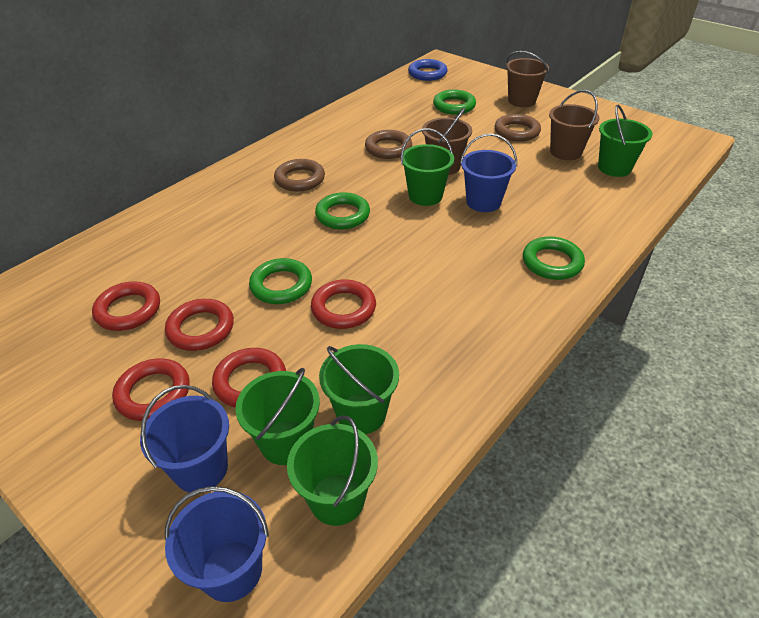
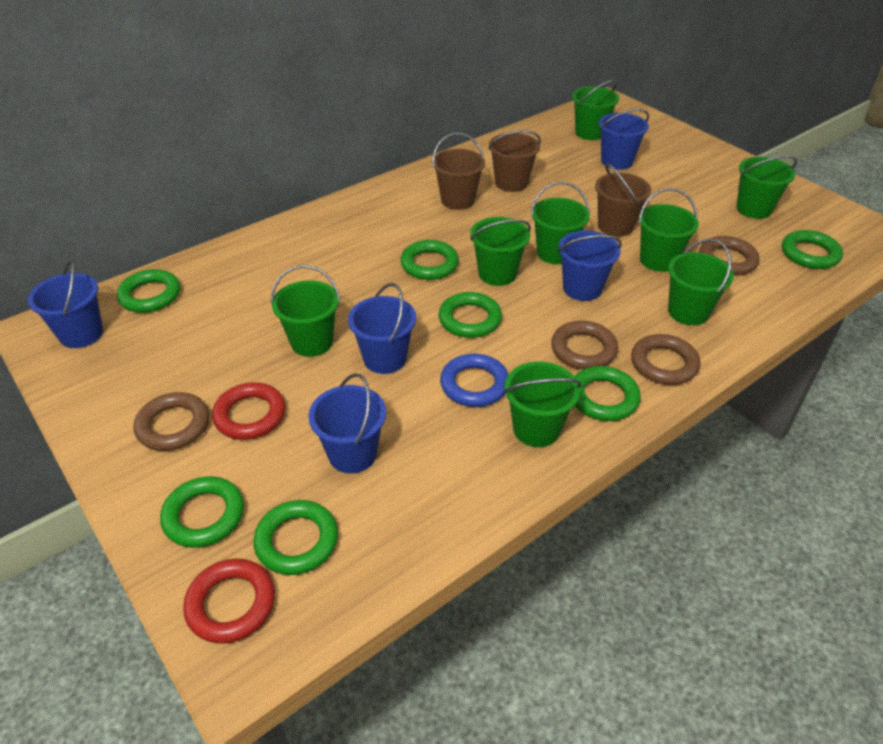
blue bucket: 3 -> 5
brown ring: 3 -> 4
green bucket: 5 -> 8
green ring: 4 -> 7
red ring: 5 -> 2

